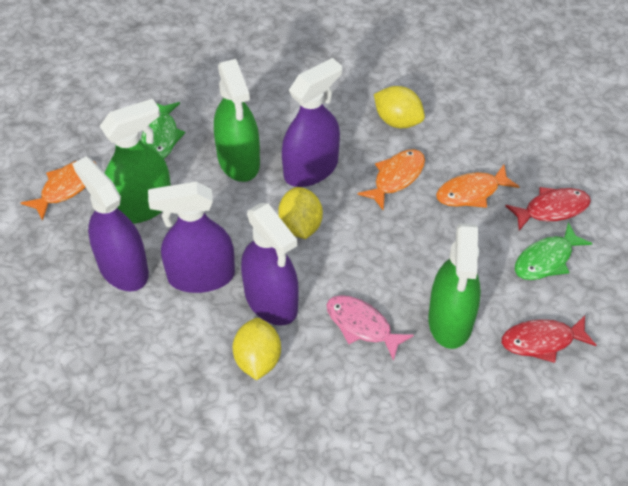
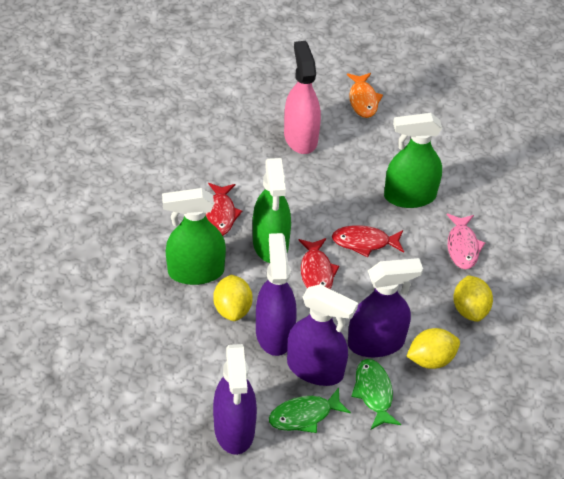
orange fish: 3 -> 1
pink spray bottle: 0 -> 1
red fish: 2 -> 3

